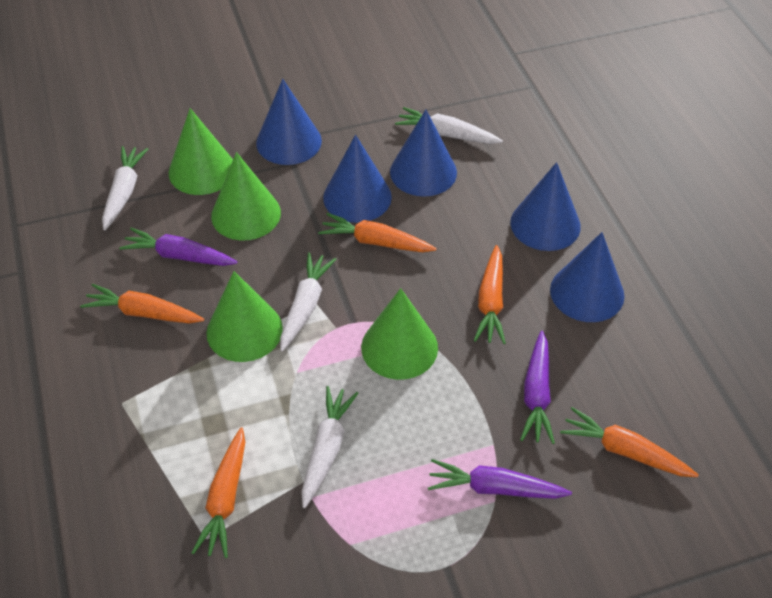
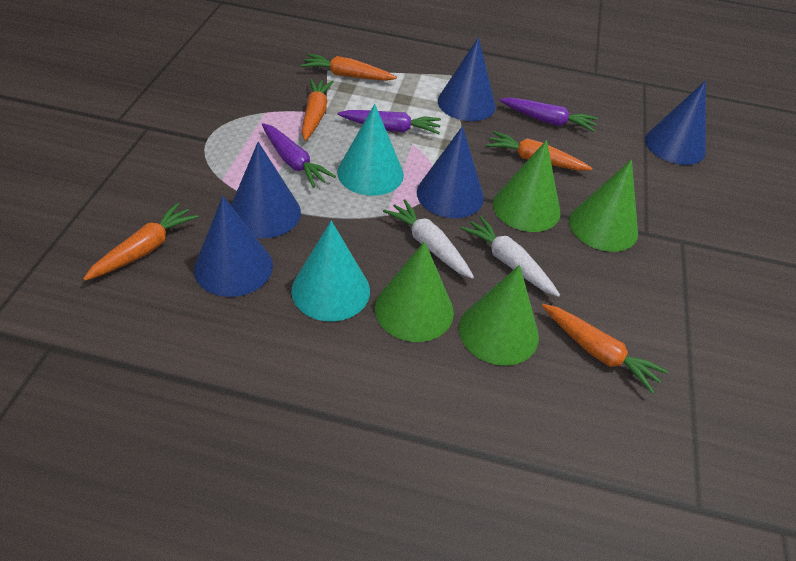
turquoise cone: 0 -> 2
white carrot: 4 -> 2

